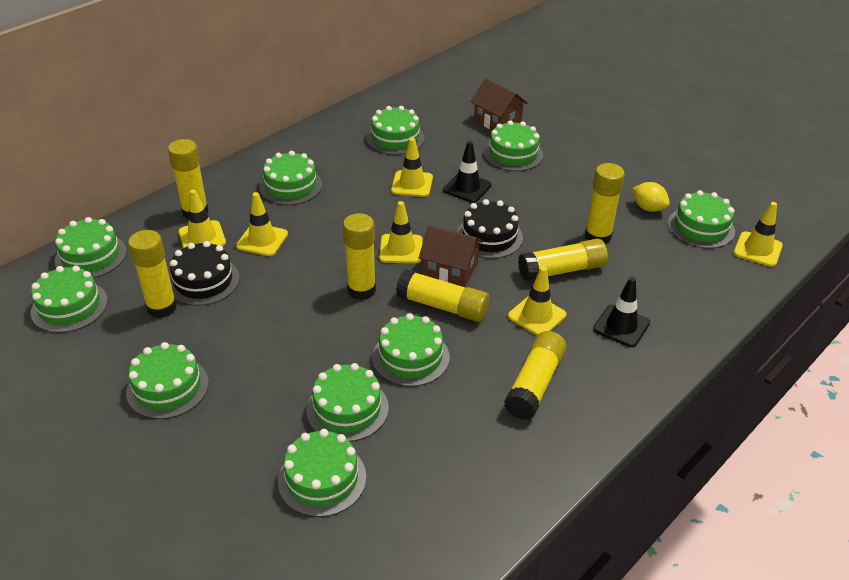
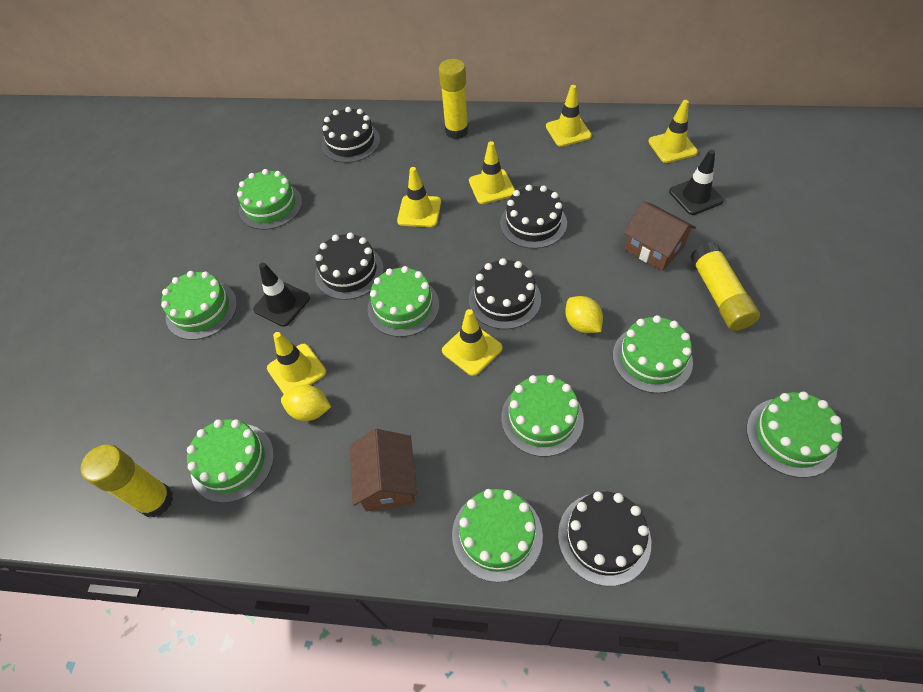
black cake: 2 -> 5
green cake: 10 -> 8
yellow glue stick: 7 -> 3
yellow lemon: 1 -> 2

